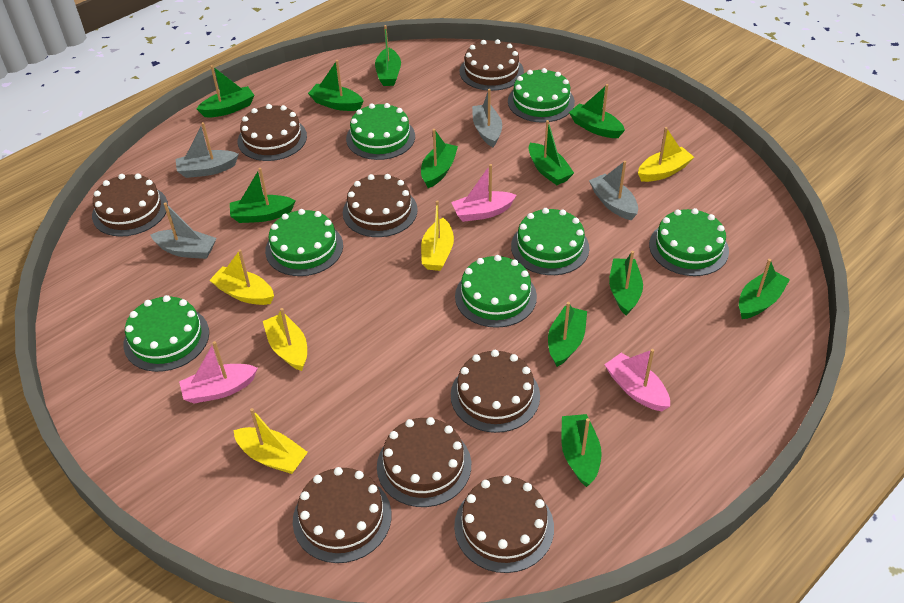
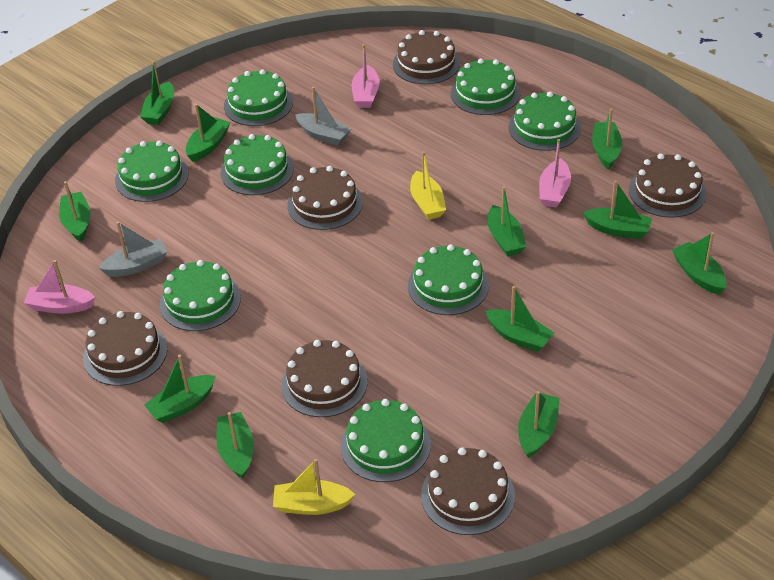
brown cake: 8 -> 6
green cake: 7 -> 8
grey boat: 4 -> 2
yellow boat: 5 -> 2

